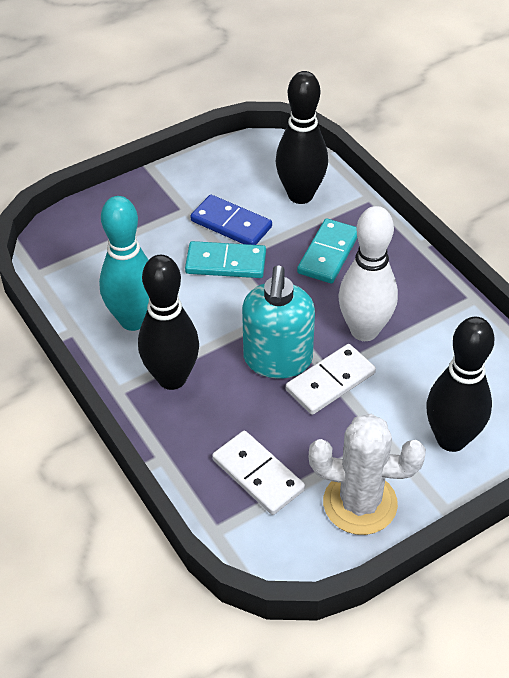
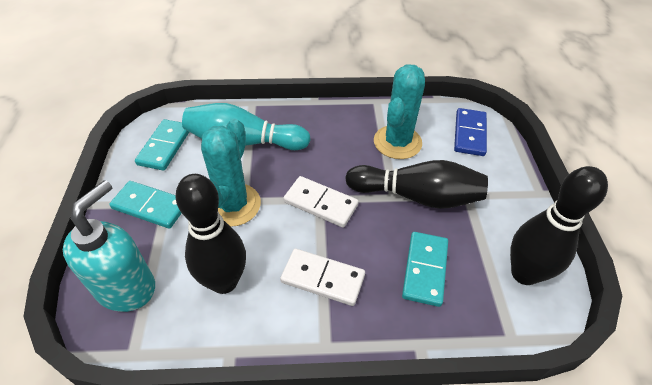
turquoise cactus: 0 -> 2
turquoise domino: 2 -> 3
white bowling pin: 1 -> 0
white cactus: 1 -> 0

